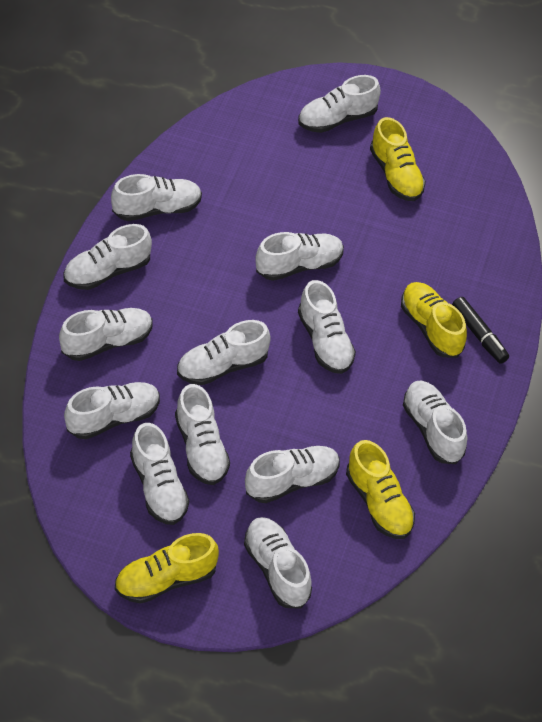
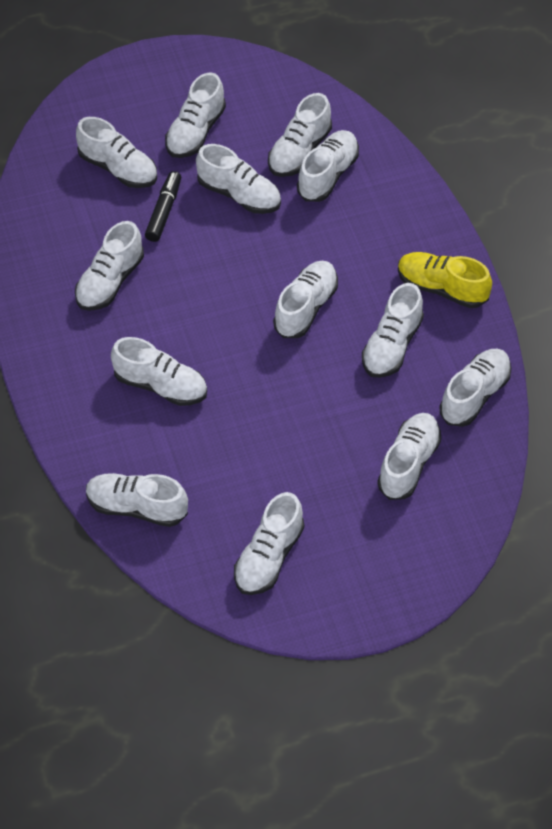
yellow shoe: 4 -> 1

